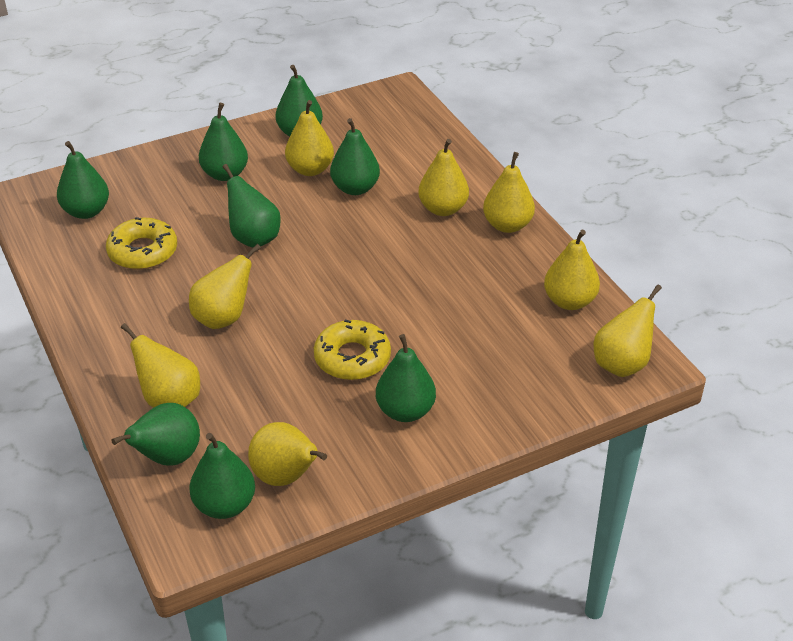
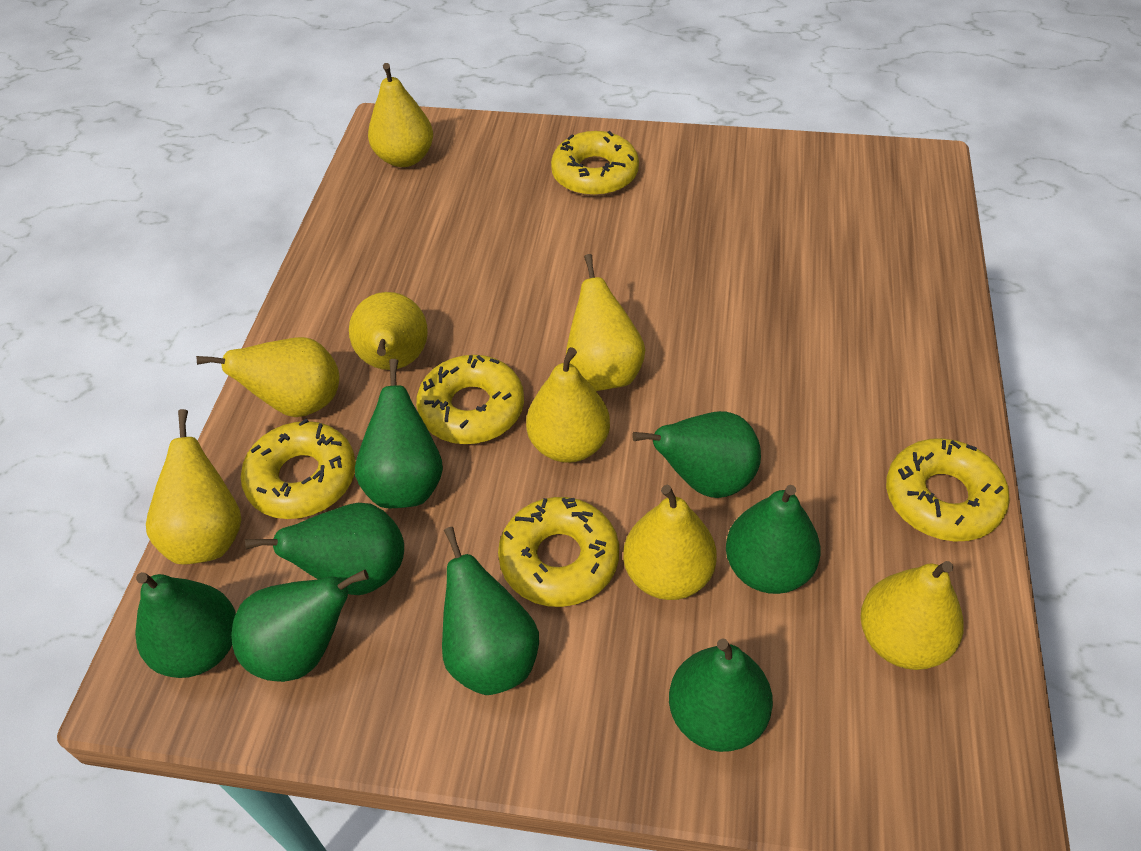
yellow donut: 2 -> 5

